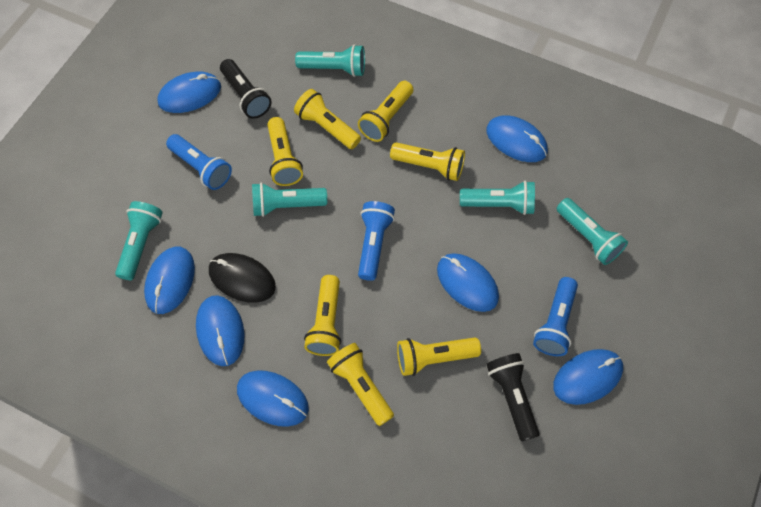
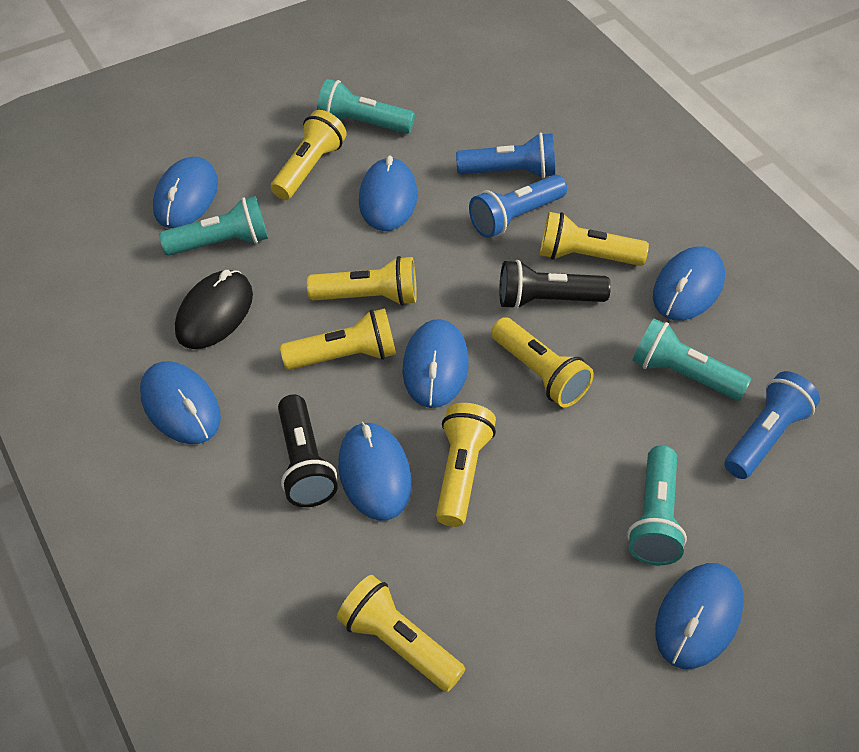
turquoise flashlight: 5 -> 4

